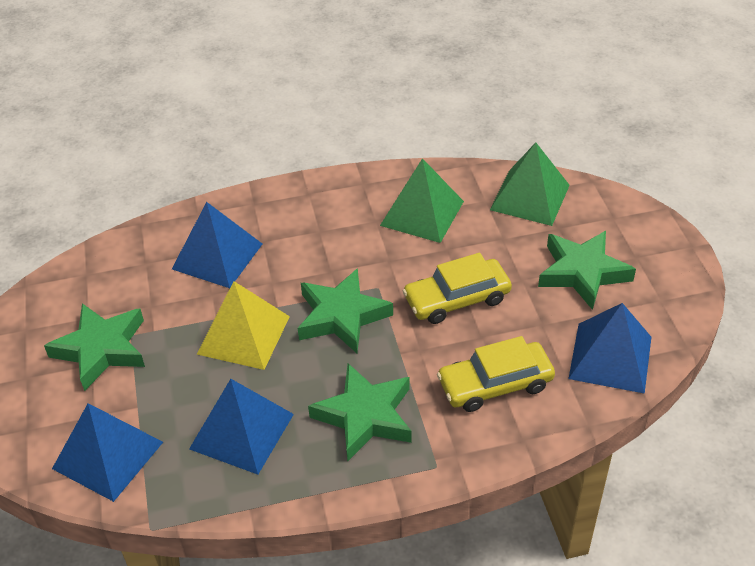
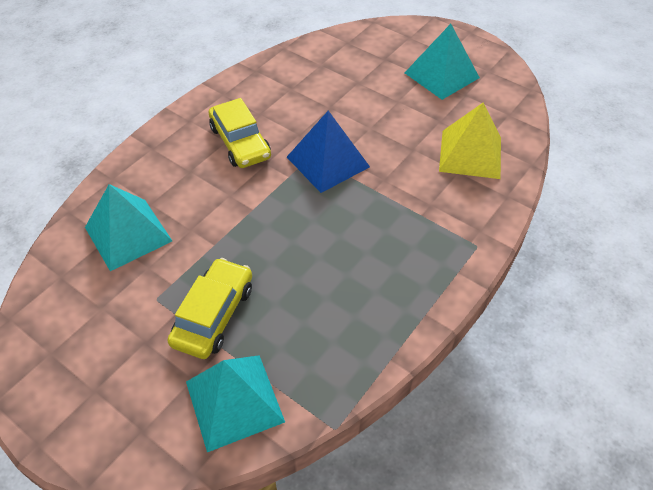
blue pyramid: 4 -> 1
green pyramid: 2 -> 0
green star: 4 -> 0
turquoise pyramid: 0 -> 3

